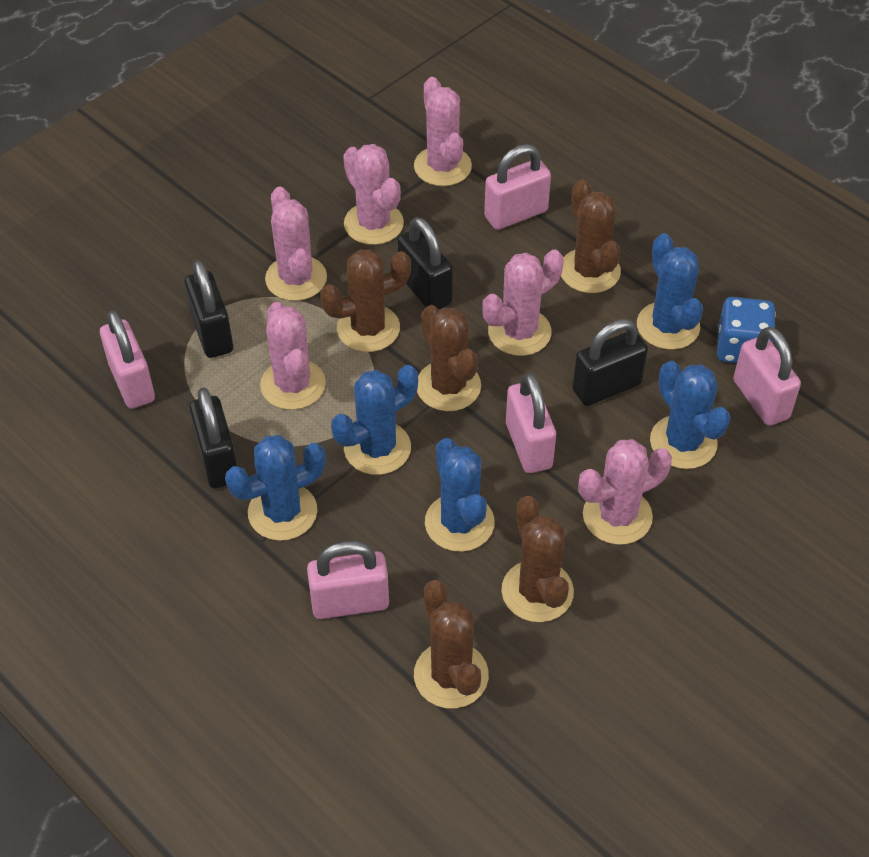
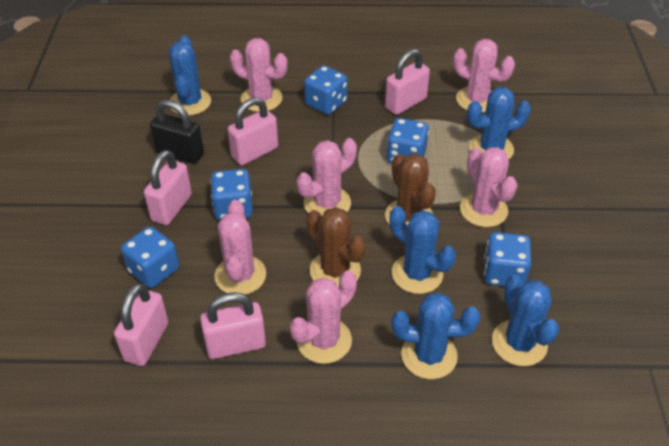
black padlock: 4 -> 1
blue dice: 1 -> 5
brown cactus: 5 -> 2

